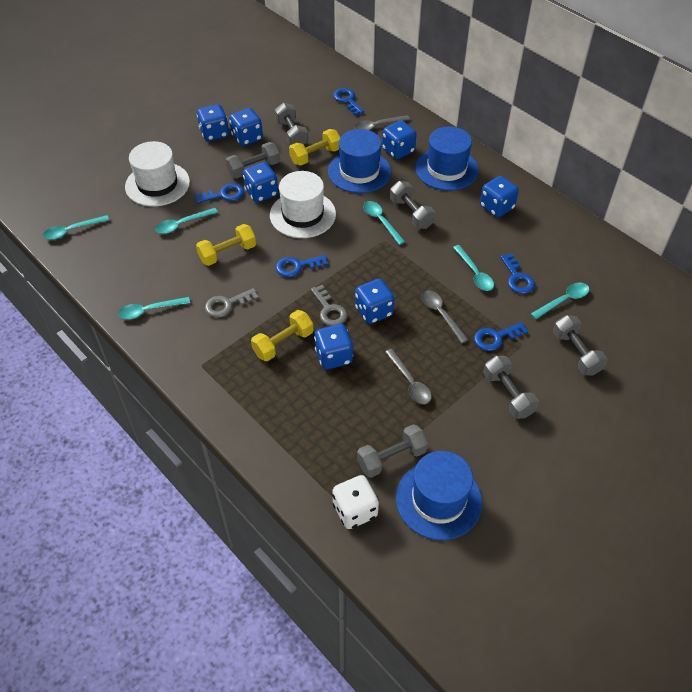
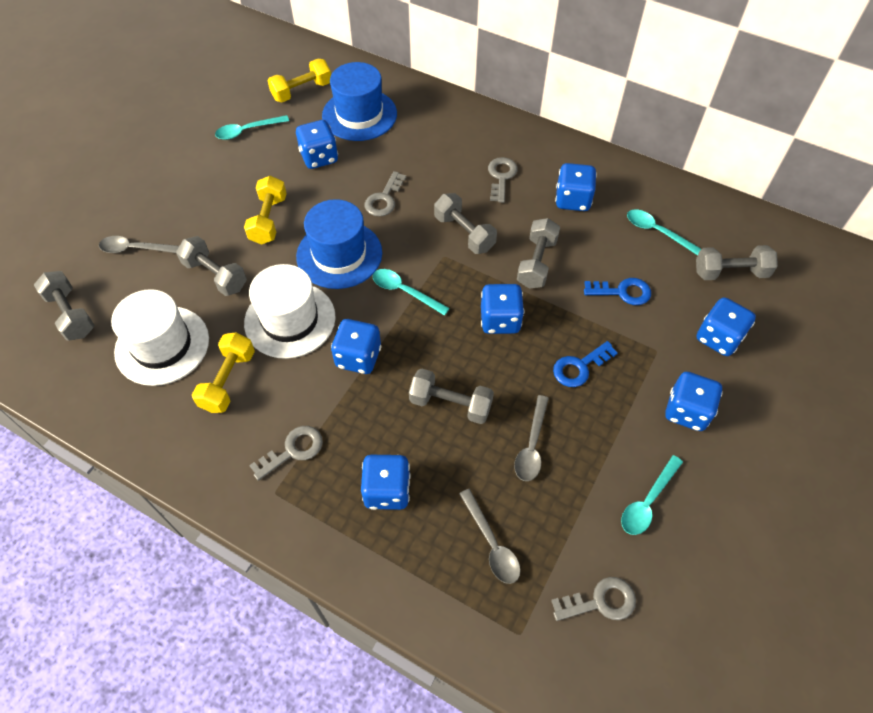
blue hat: 3 -> 2
blue key: 5 -> 2
grey key: 2 -> 4
turquoise spoon: 6 -> 4
white dice: 1 -> 0

